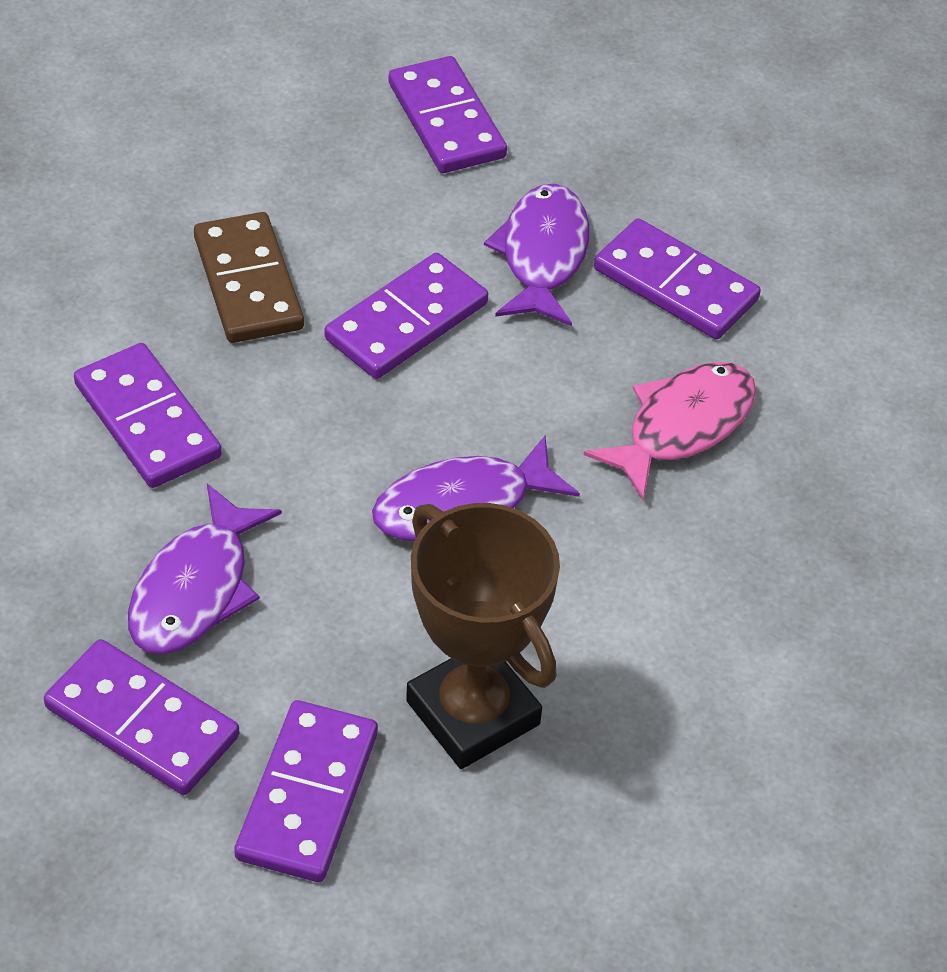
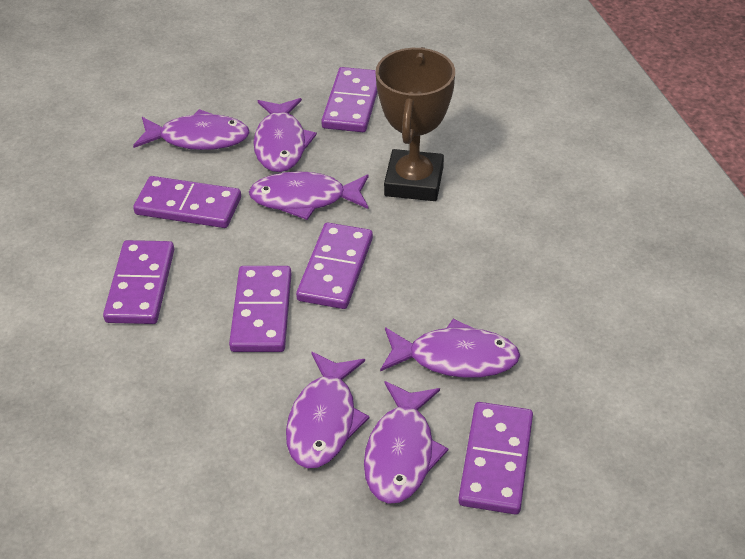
brown domino: 1 -> 0
pink fish: 1 -> 0
purple fish: 3 -> 6

